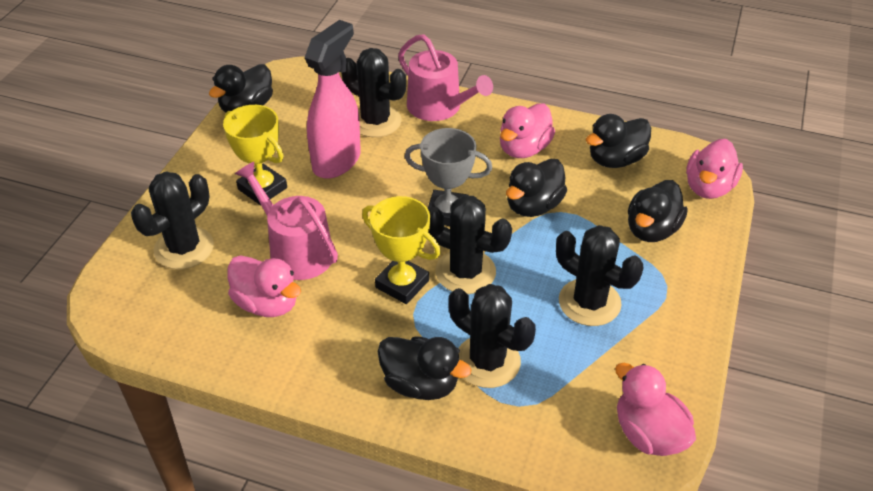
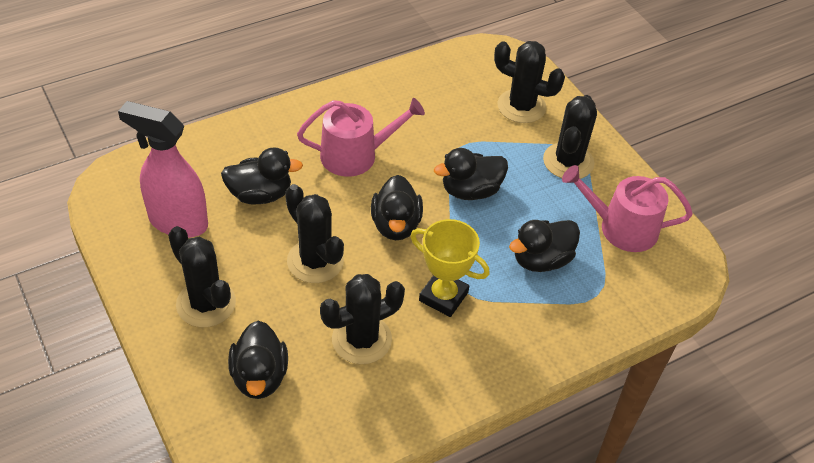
grey trophy: 1 -> 0
pink duck: 4 -> 0
yellow trophy: 2 -> 1

